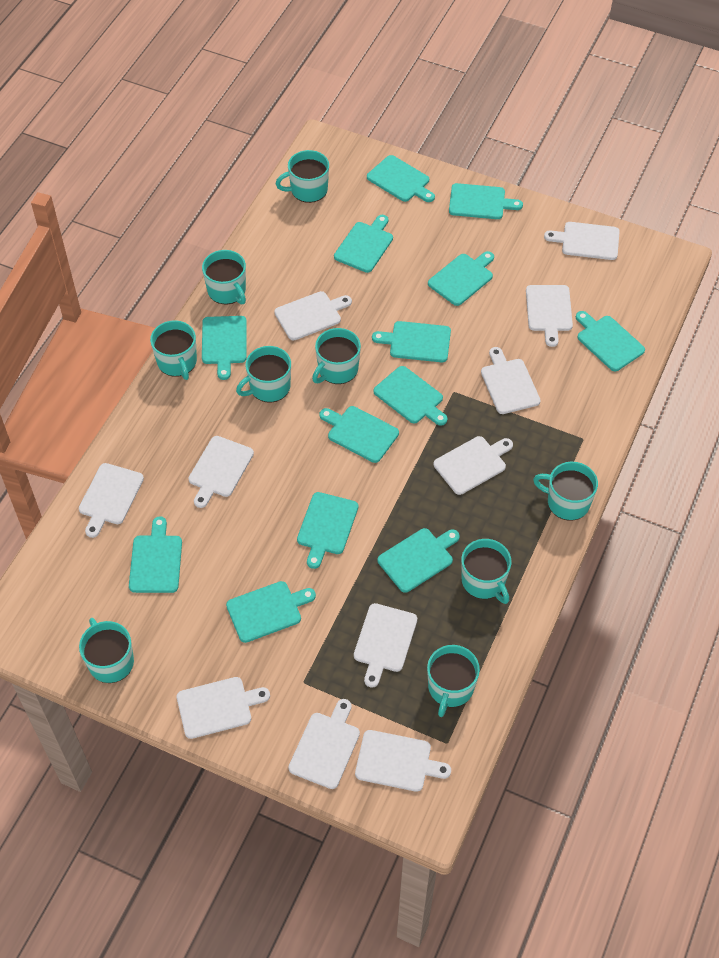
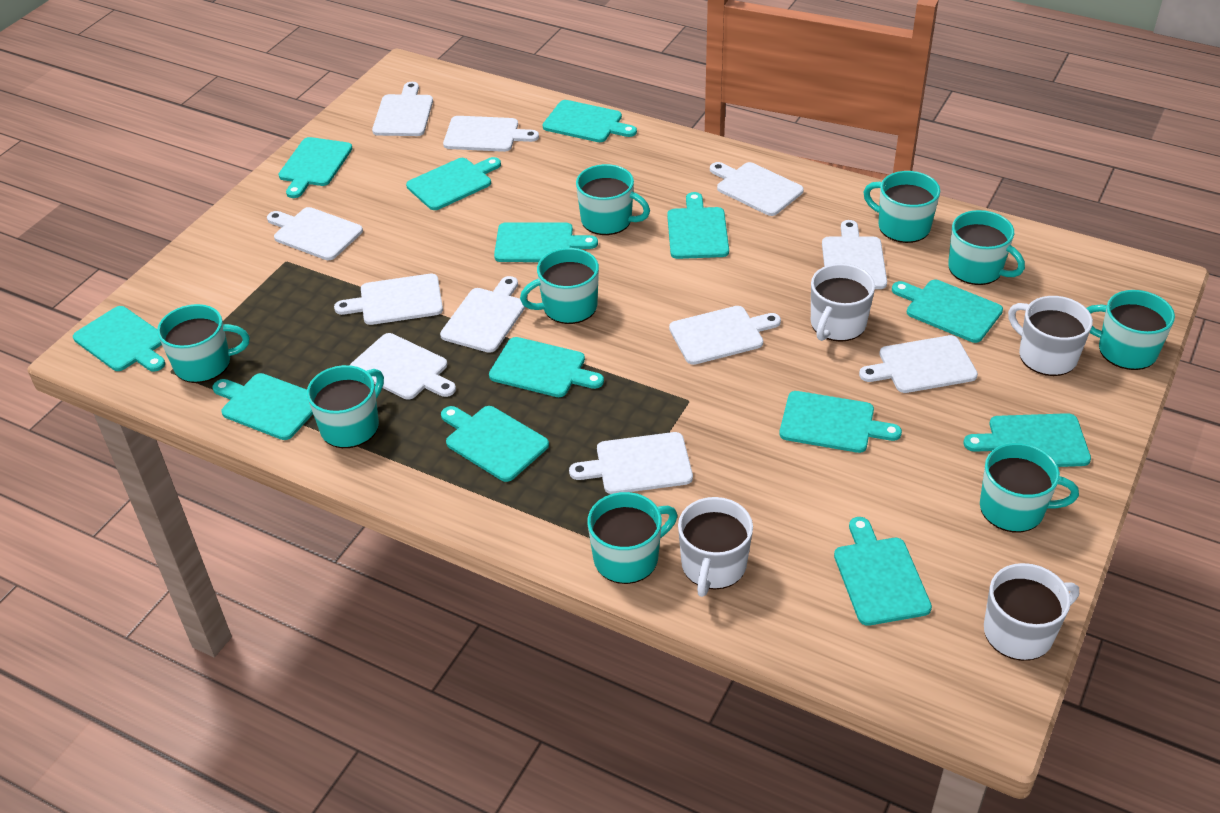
white mug: 0 -> 4

